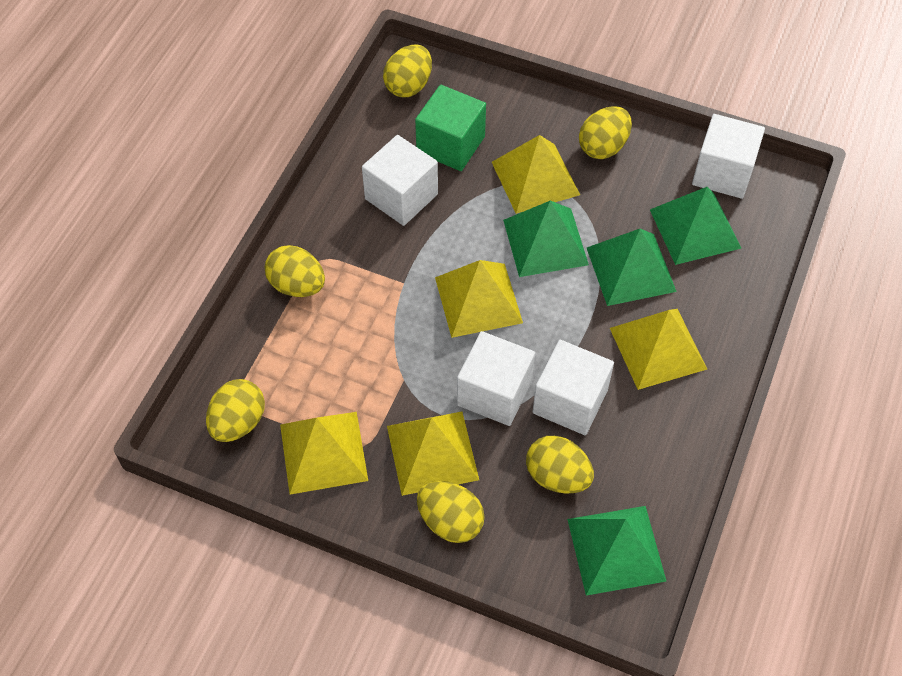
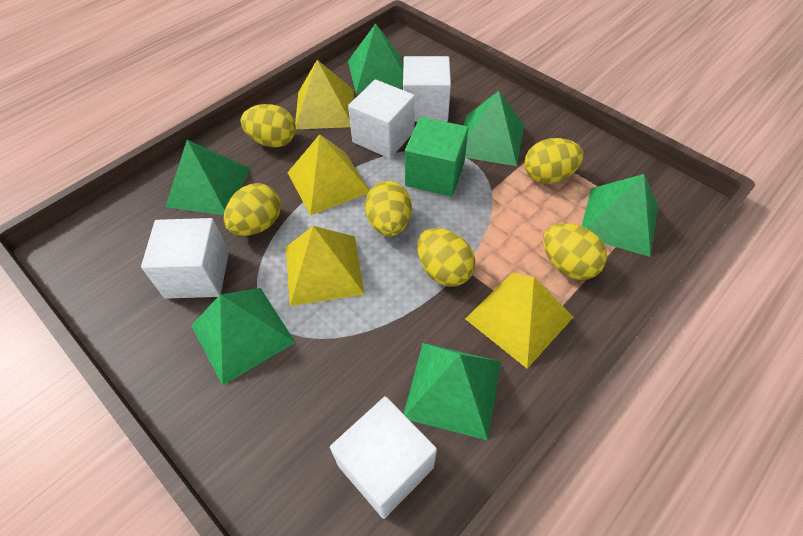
green pyramid: 4 -> 6
yellow pyramid: 5 -> 4

